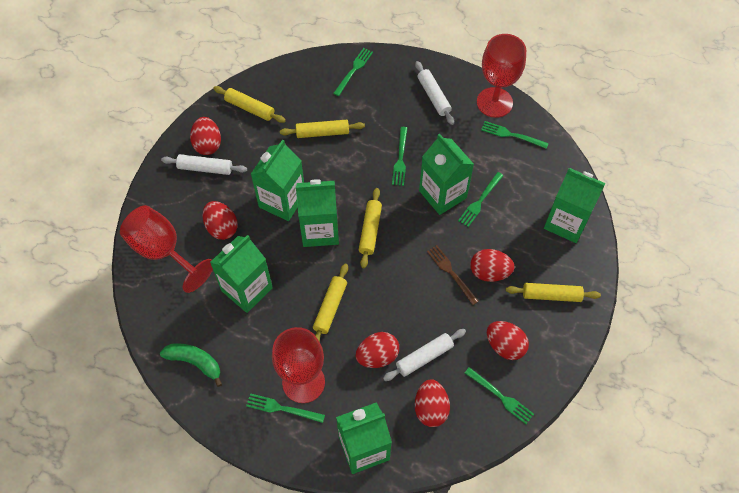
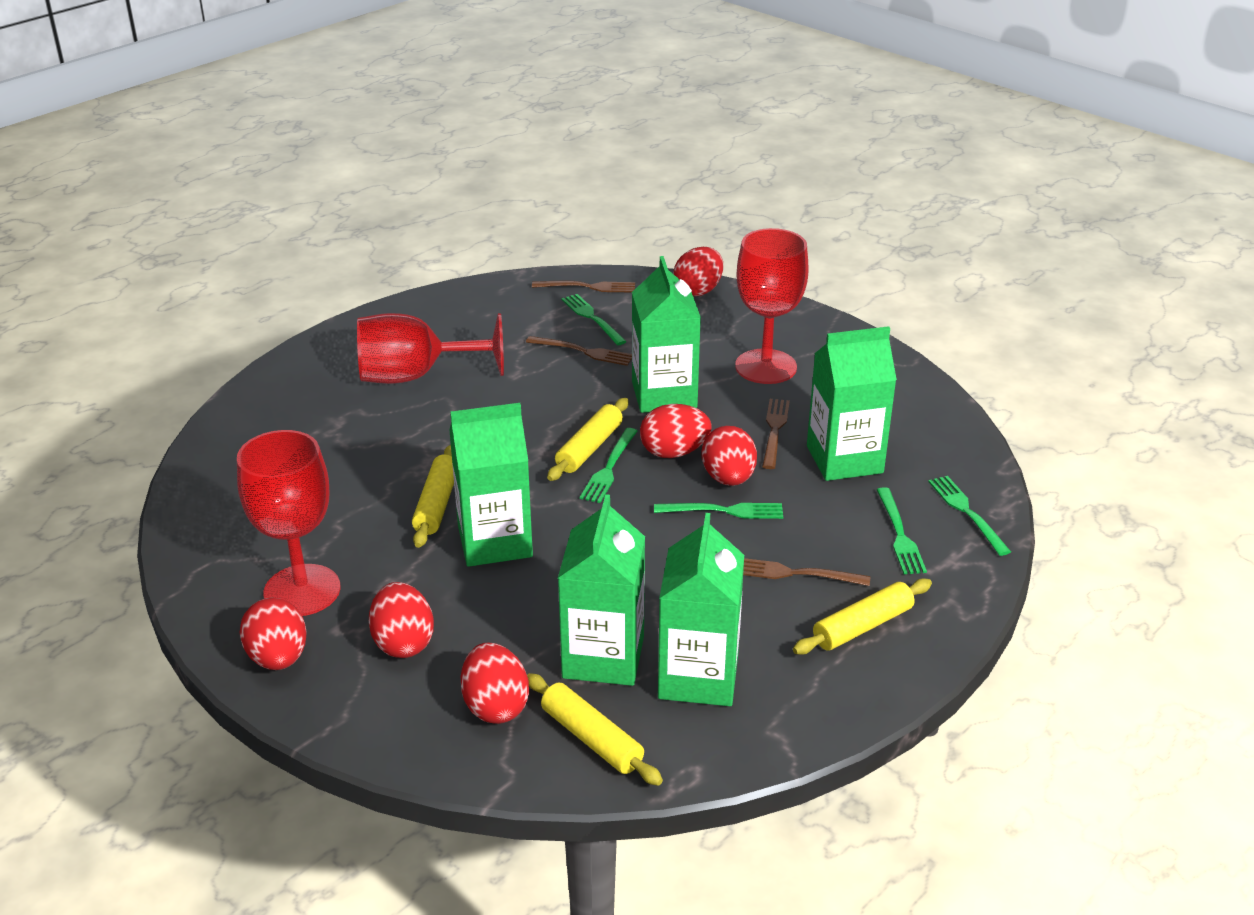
brown fork: 1 -> 4
green banana: 1 -> 0
green carton: 6 -> 5
green fork: 6 -> 5
white rolling pin: 3 -> 0
yellow rolling pin: 5 -> 4

